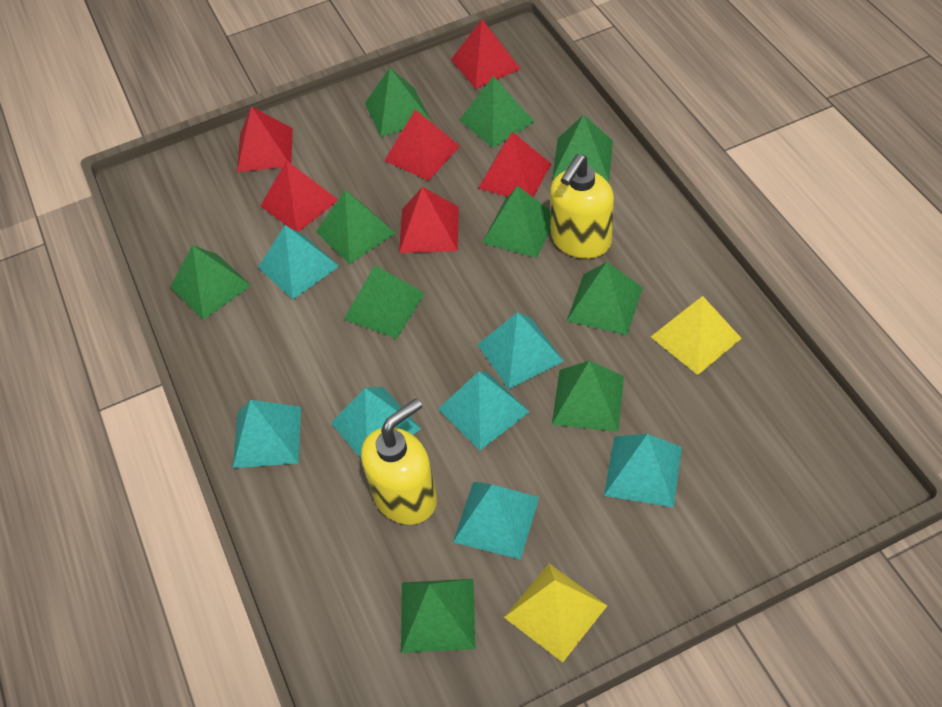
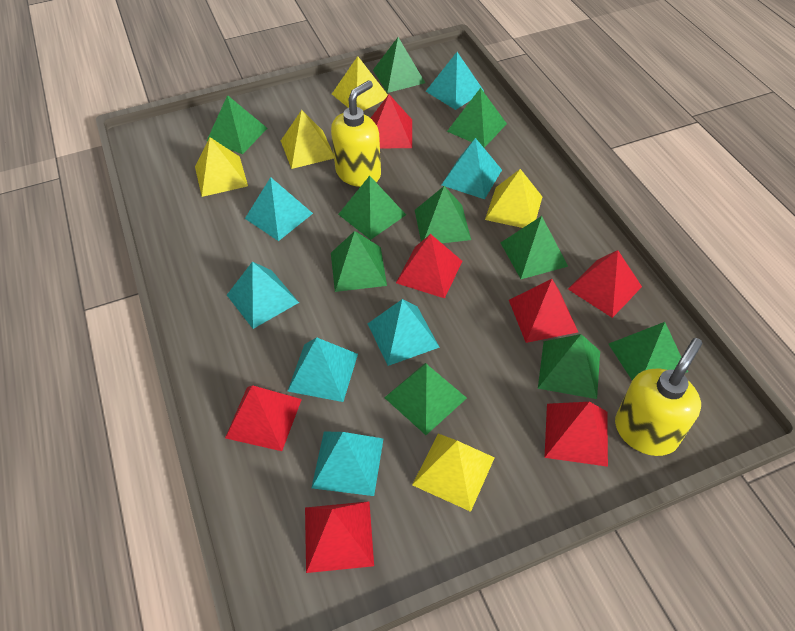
red pyramid: 6 -> 7
yellow pyramid: 2 -> 5

